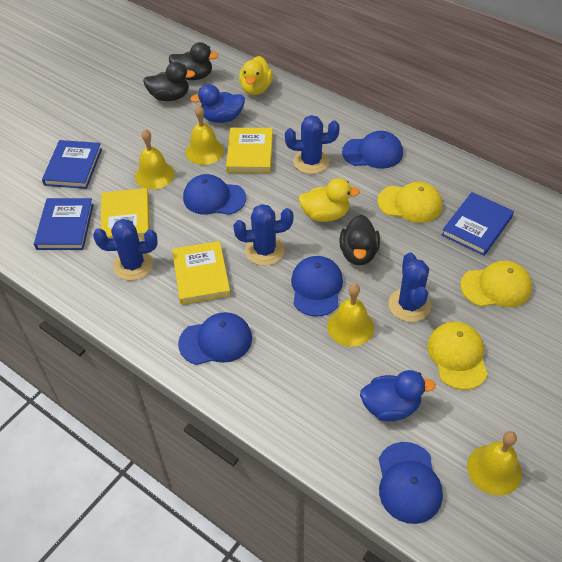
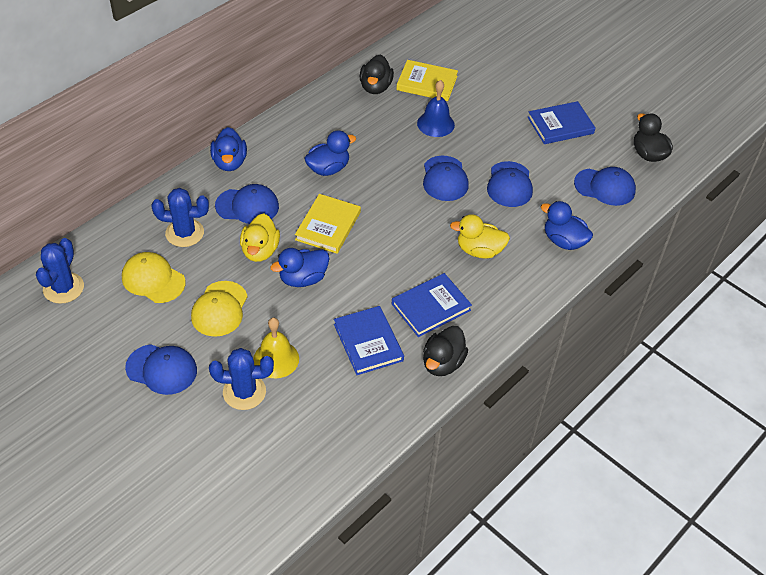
blue bell: 0 -> 1
blue cactus: 4 -> 3
blue duck: 2 -> 4
yellow bell: 4 -> 1
yellow book: 3 -> 2
yellow cap: 3 -> 2

